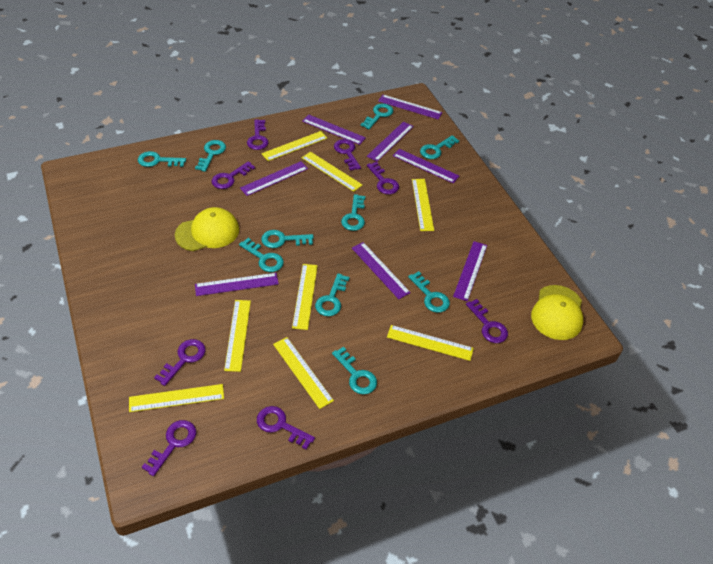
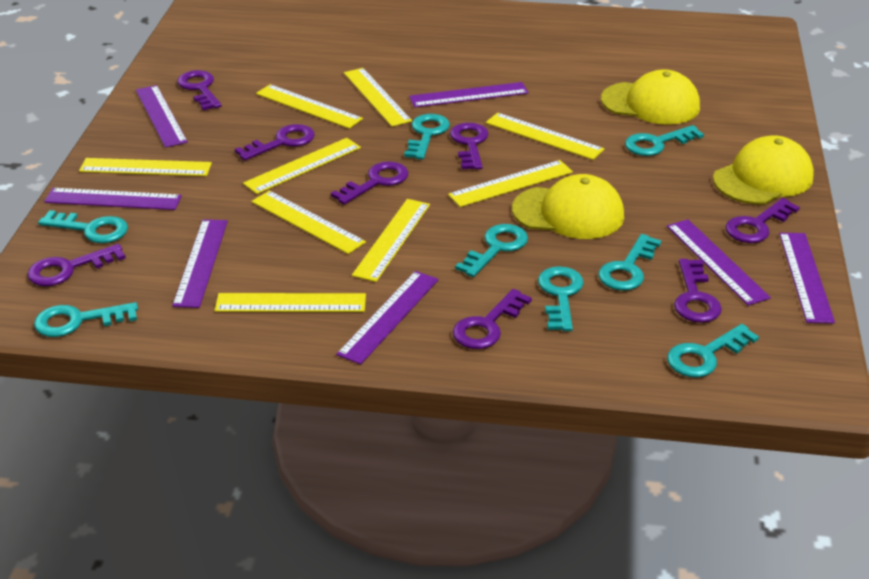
purple ruler: 8 -> 7
turquoise key: 10 -> 8
yellow cap: 2 -> 3
yellow ruler: 8 -> 9

